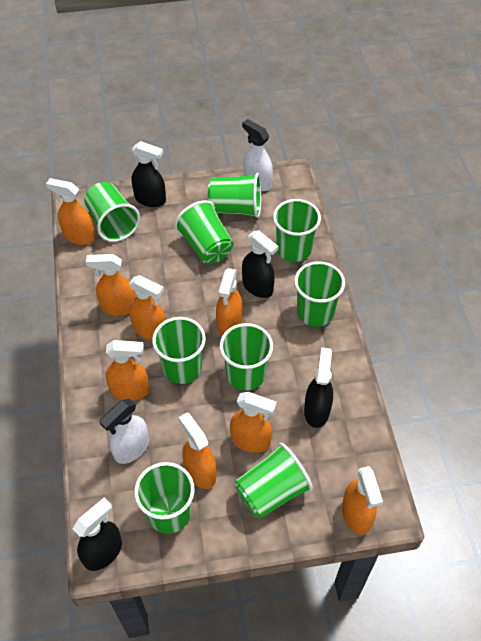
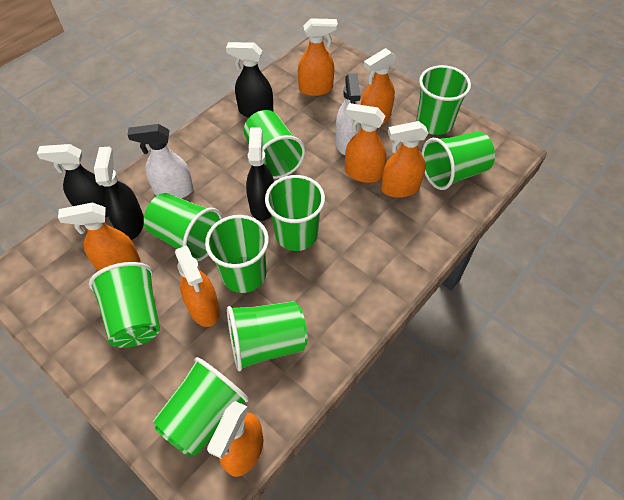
orange spray bottle: 8 -> 7

